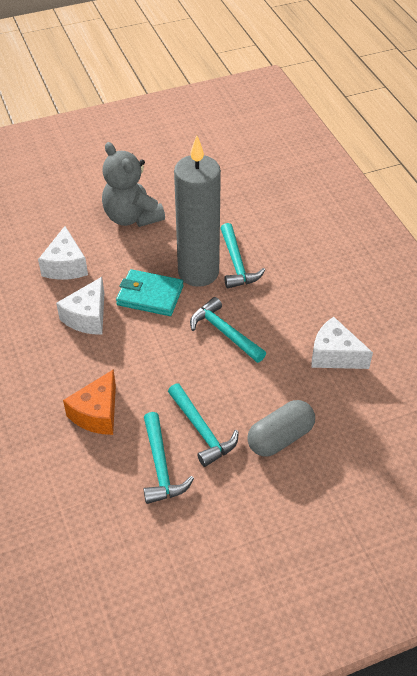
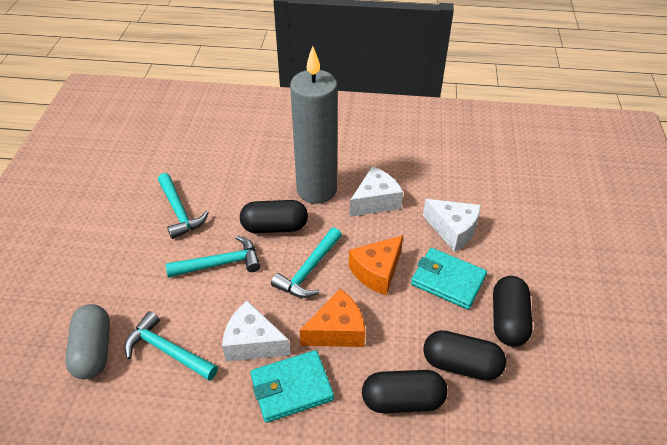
black capsule: 0 -> 4
grey teddy bear: 1 -> 0
orange cheese: 1 -> 2
turquoise wallet: 1 -> 2

